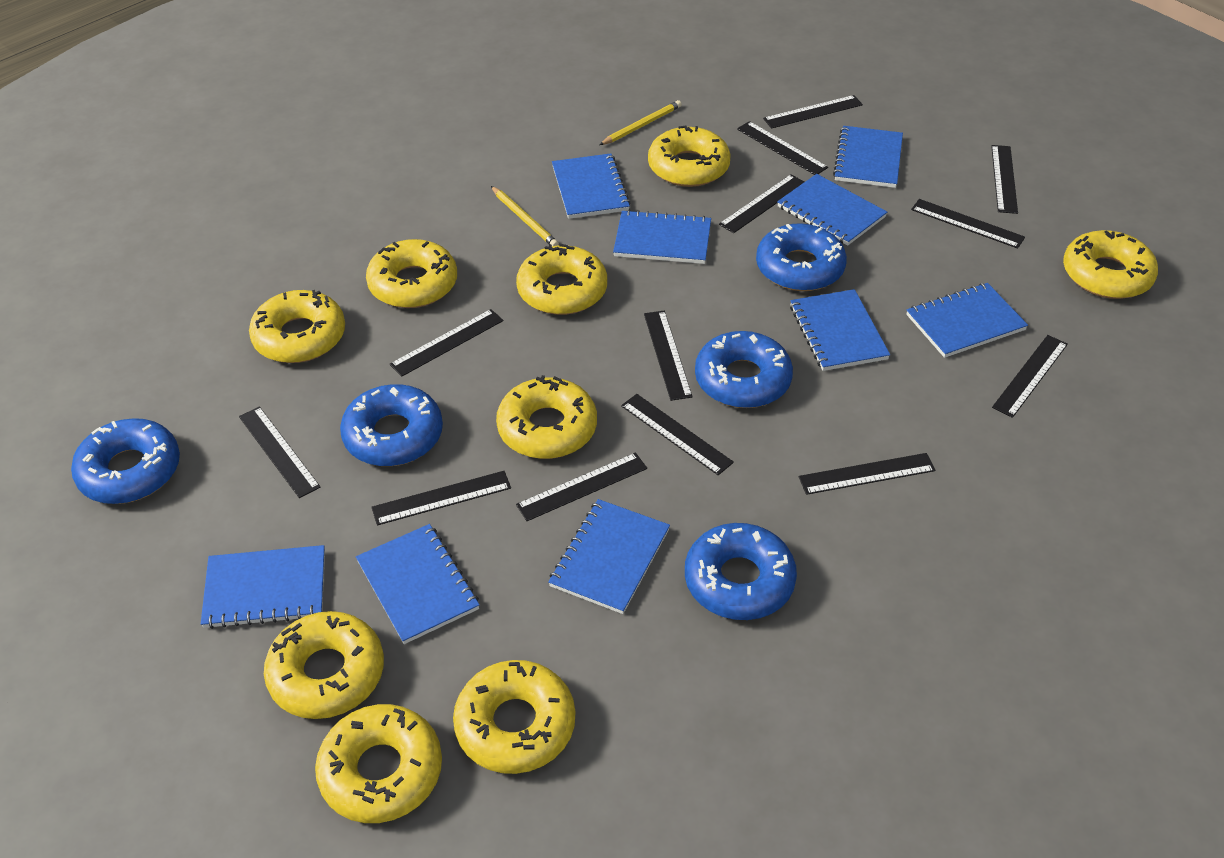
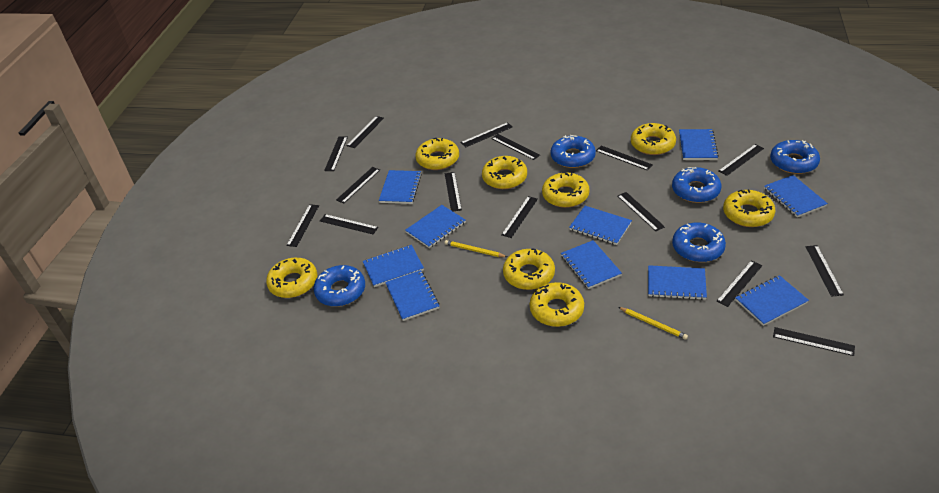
black ruler: 13 -> 15
blue notebook: 9 -> 10
yellow donut: 9 -> 8

